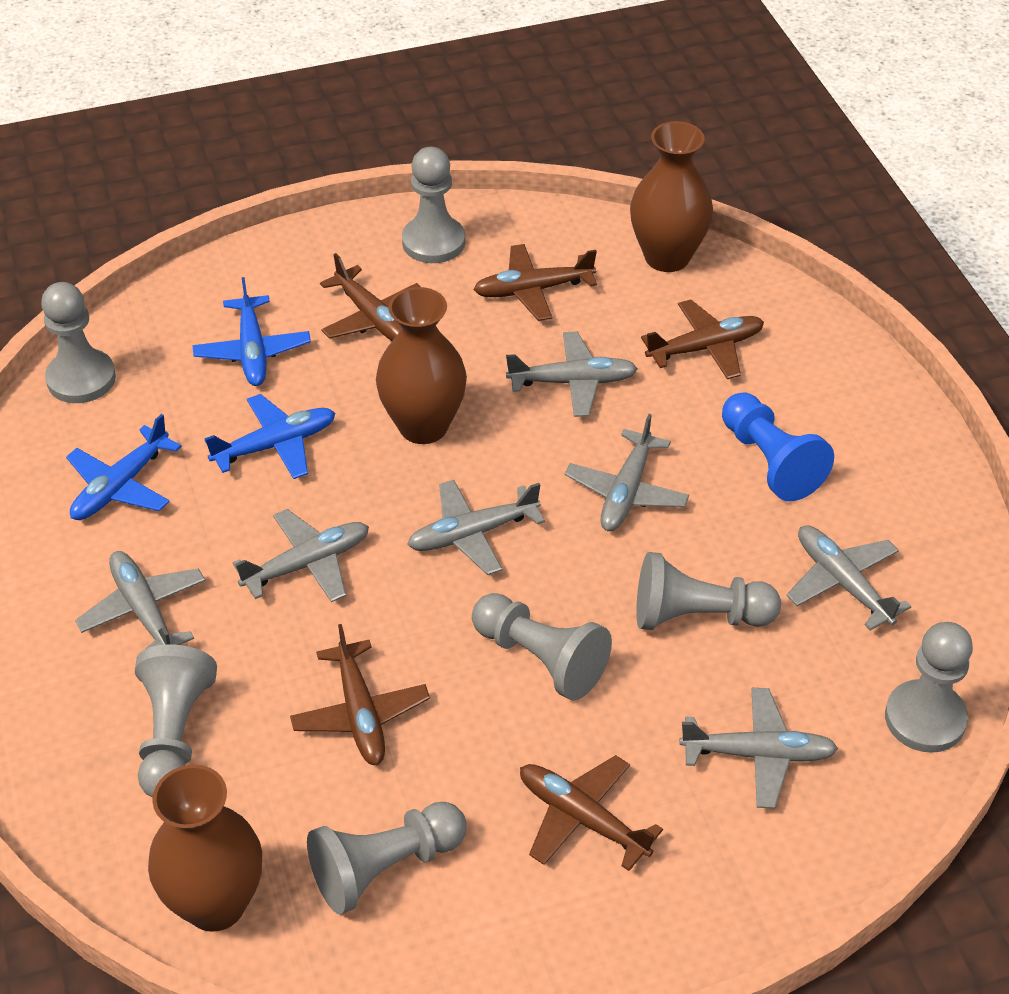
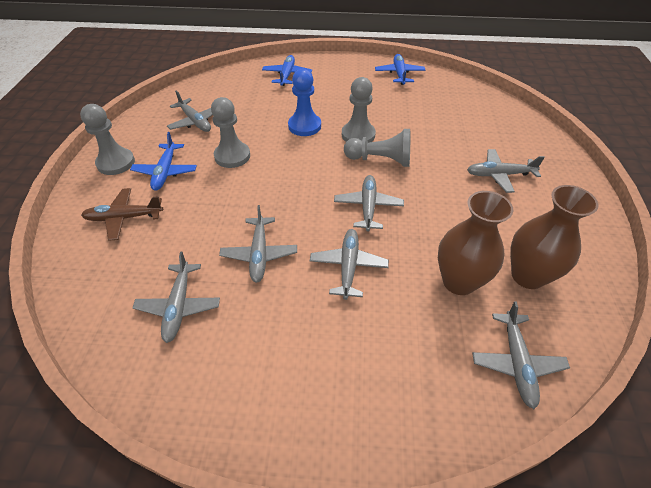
brown plane: 5 -> 1
brown vase: 3 -> 2
grey pawn: 7 -> 4

